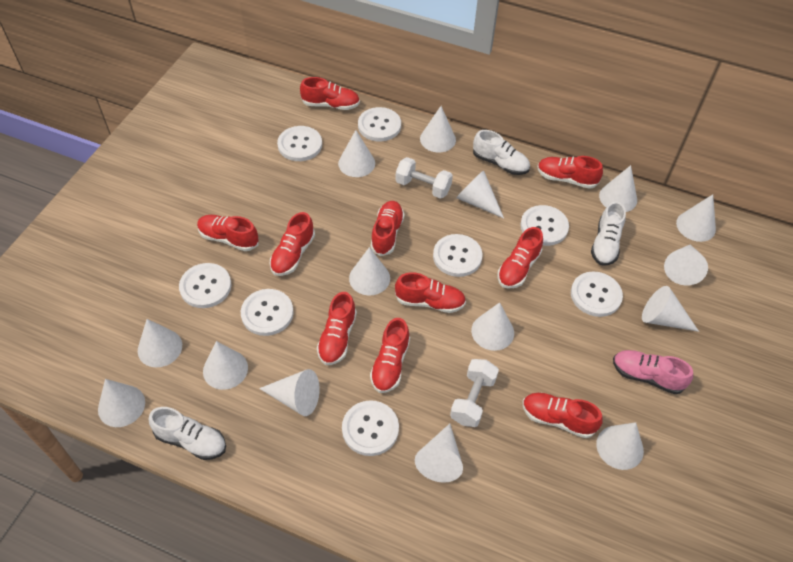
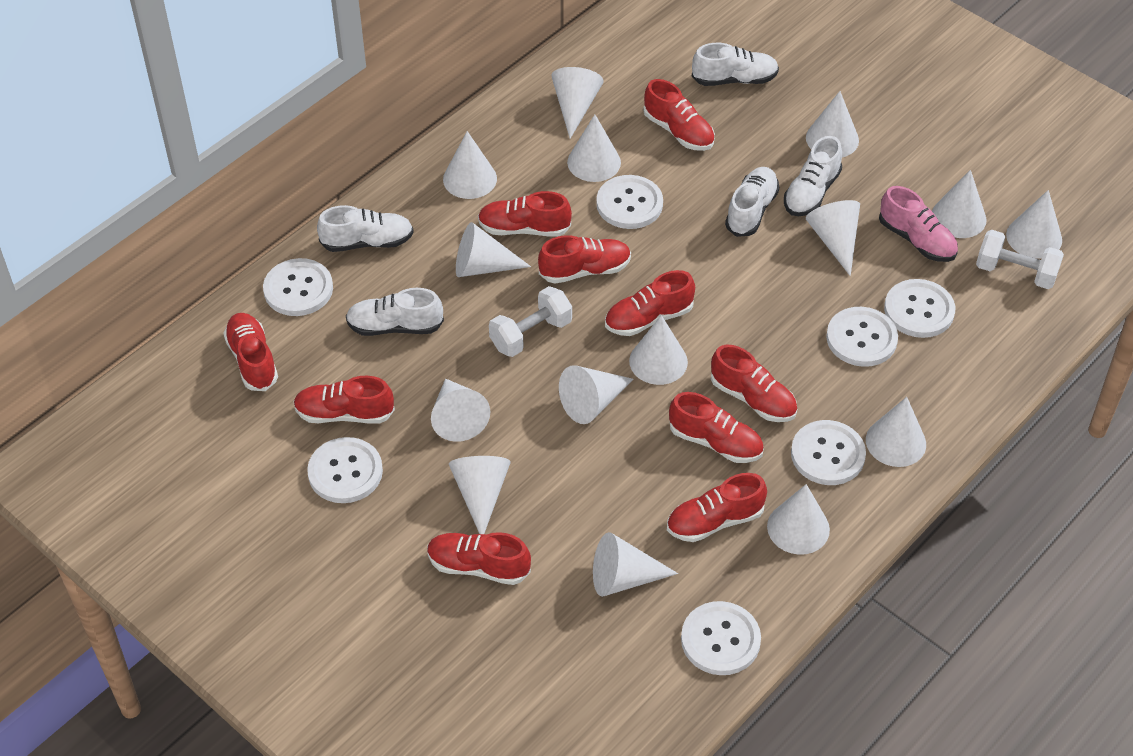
white button: 8 -> 7
white shoe: 3 -> 5

